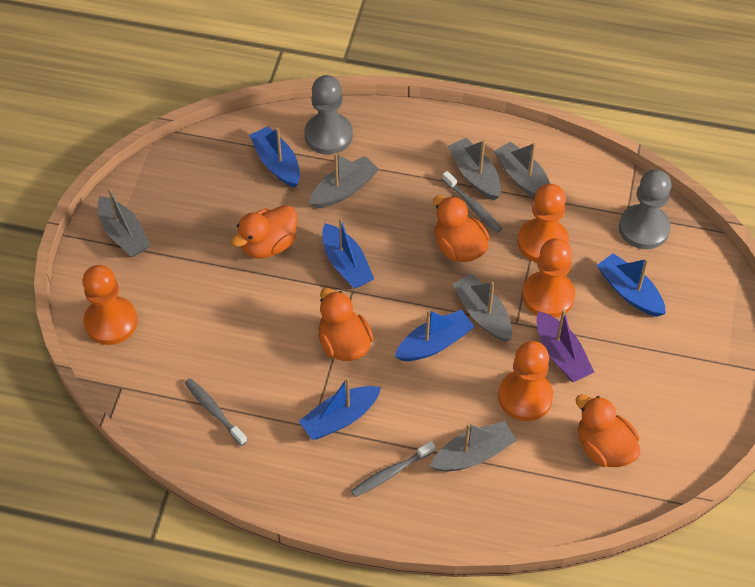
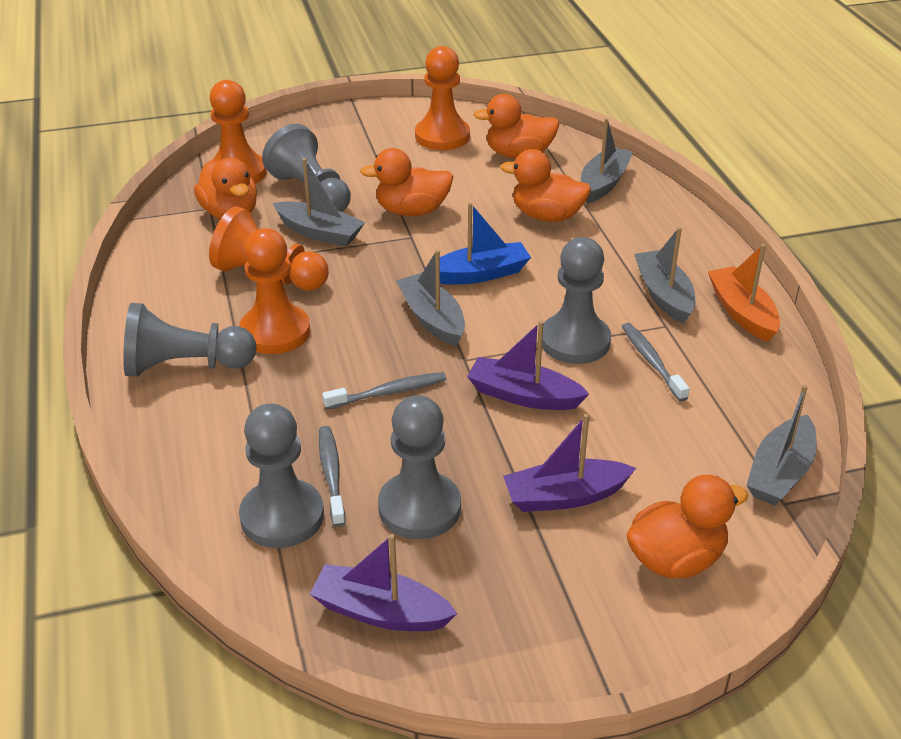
blue boat: 5 -> 1
grey boat: 6 -> 5
grey pawn: 2 -> 5
orange boat: 0 -> 1
orange duck: 4 -> 5
purple boat: 1 -> 3

